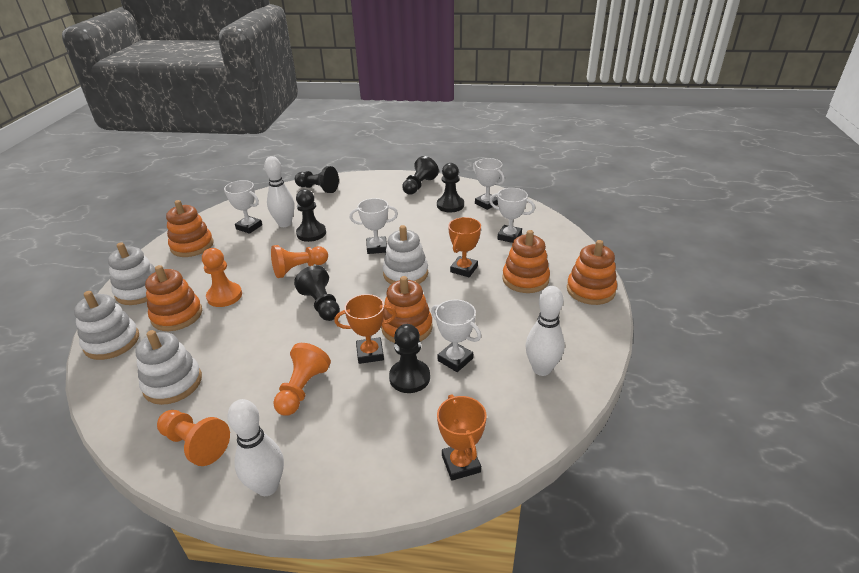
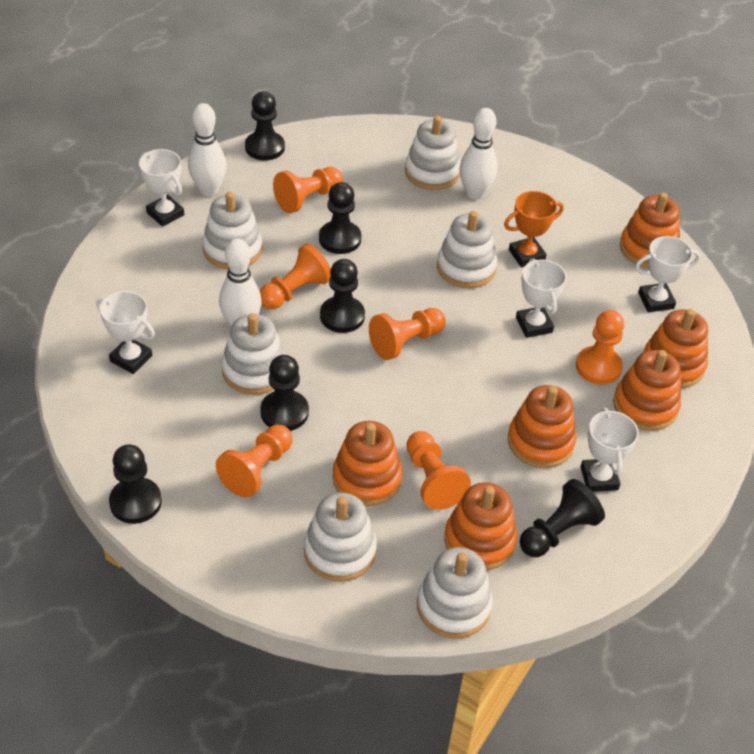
orange pawn: 4 -> 6
orange stacking toy: 5 -> 6
orange trophy: 3 -> 1
white stacking toy: 4 -> 6

